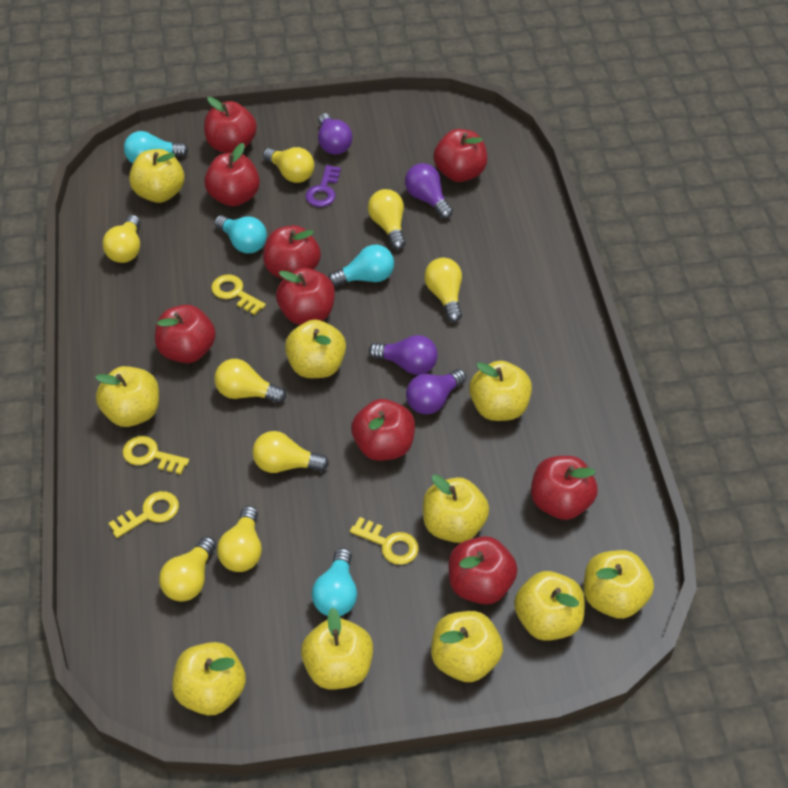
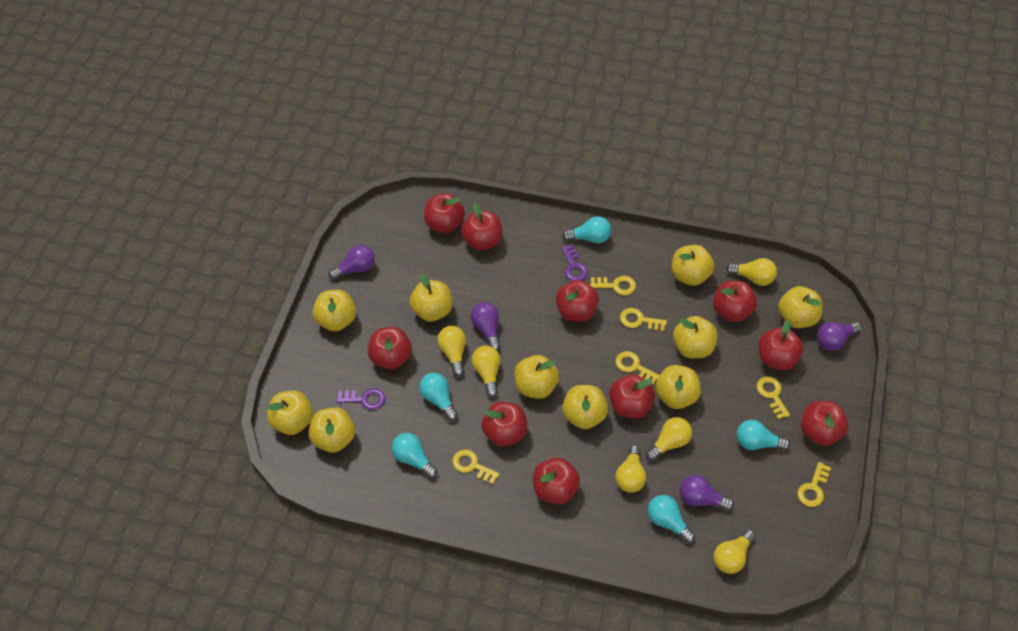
purple key: 1 -> 2
red apple: 9 -> 10
turquoise light bulb: 4 -> 5
yellow key: 4 -> 6
yellow light bulb: 8 -> 6

